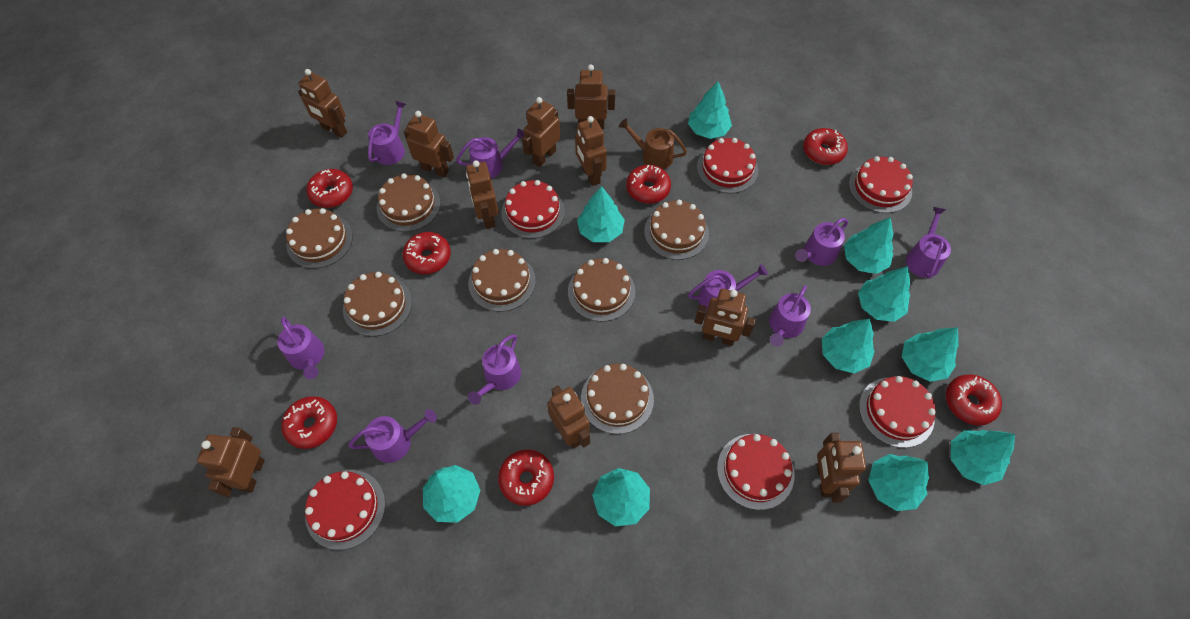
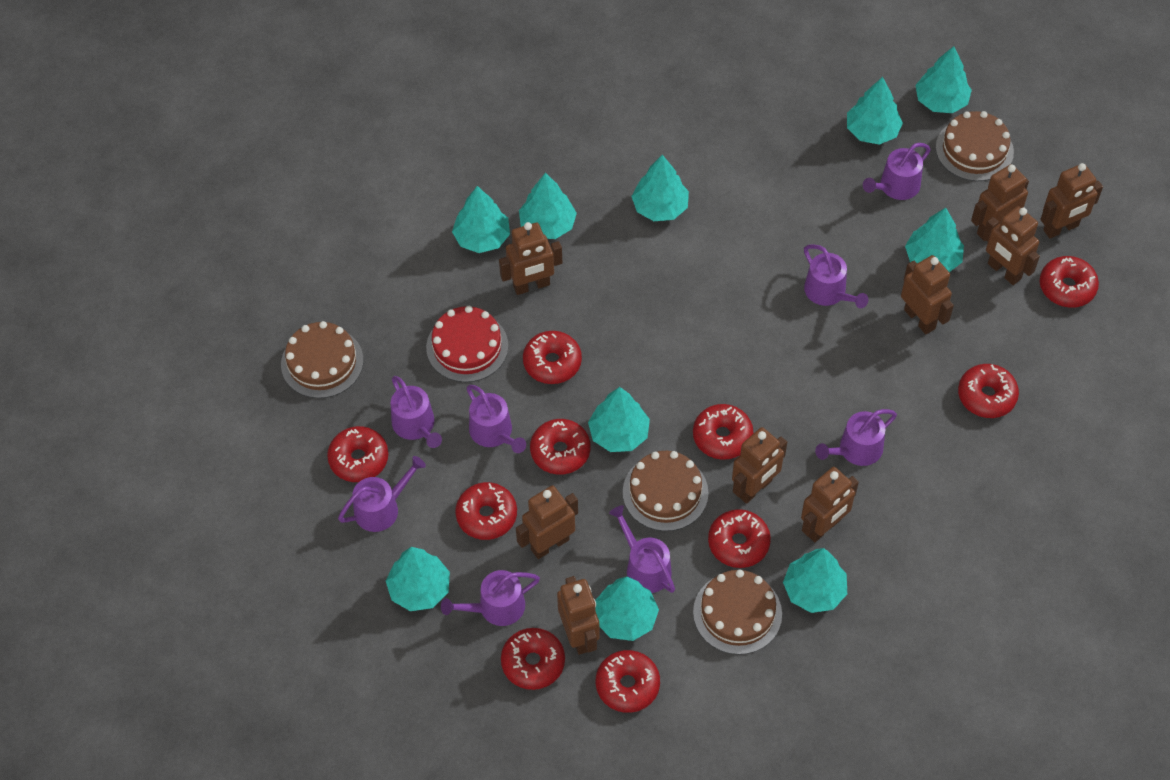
brown cake: 7 -> 4
brown robot: 10 -> 9
brown watering can: 1 -> 0
purple watering can: 9 -> 8
red cake: 6 -> 1
red donut: 7 -> 10

